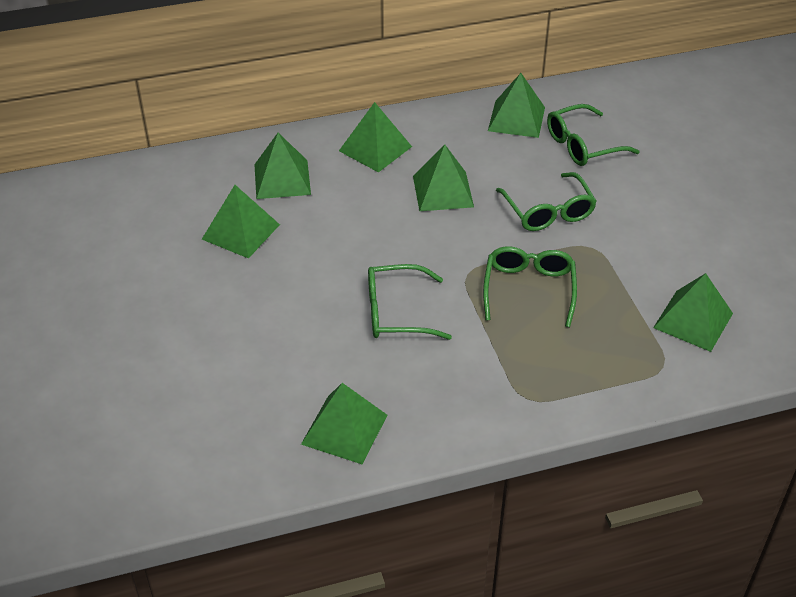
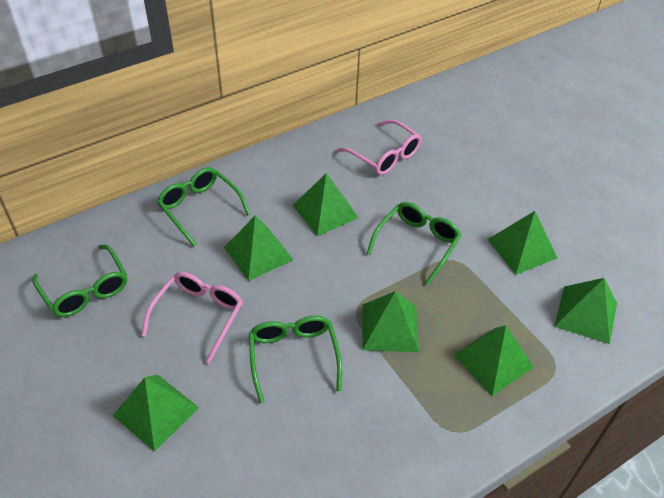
pink glasses: 0 -> 2

